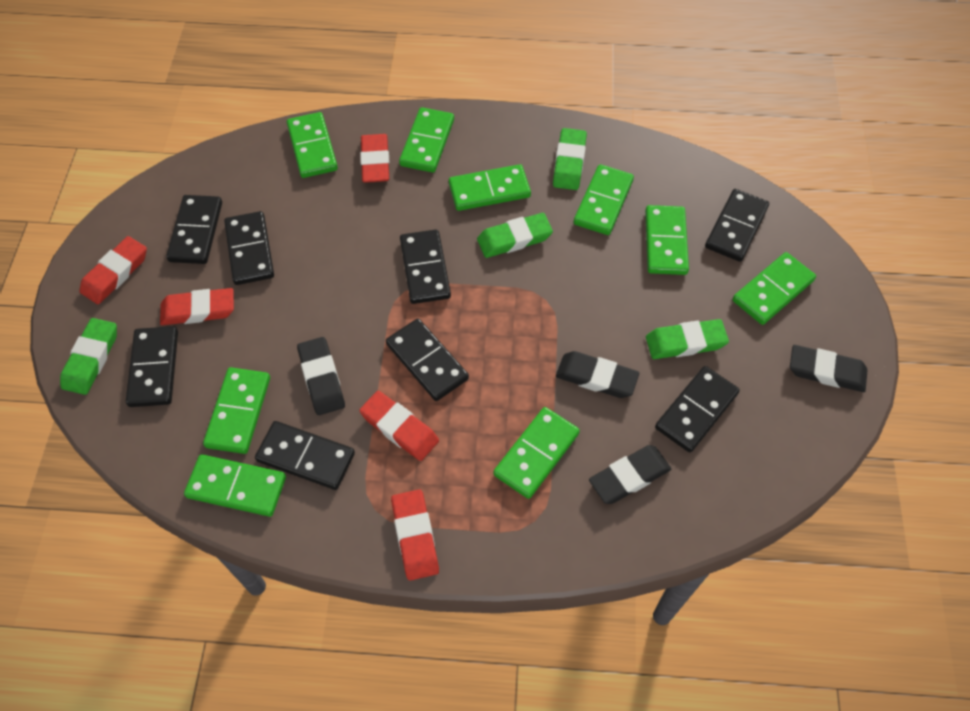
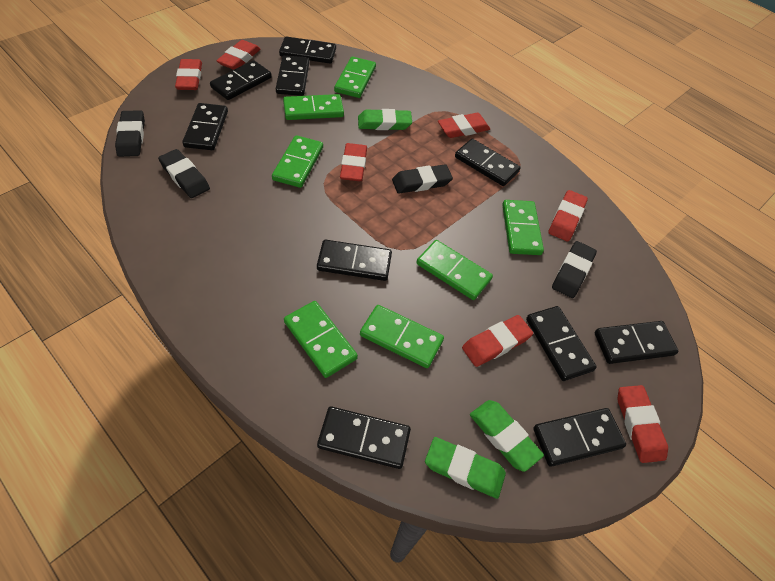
black domino: 8 -> 10
green domino: 9 -> 7
green eraser: 4 -> 3
red eraser: 5 -> 7

